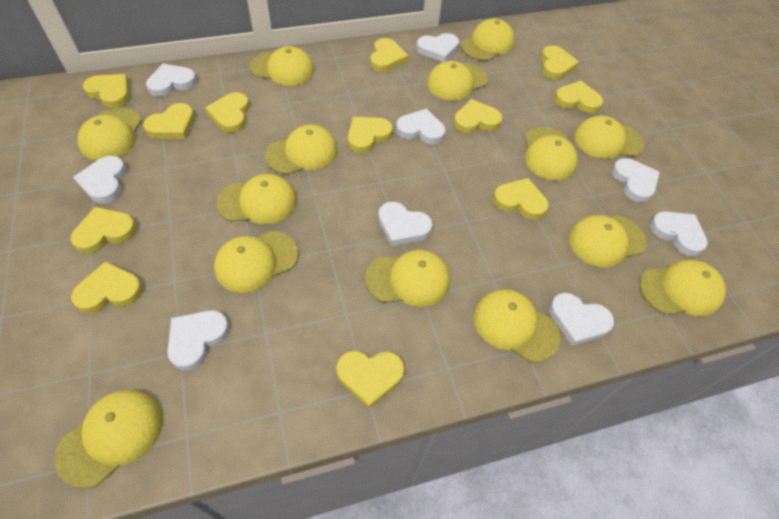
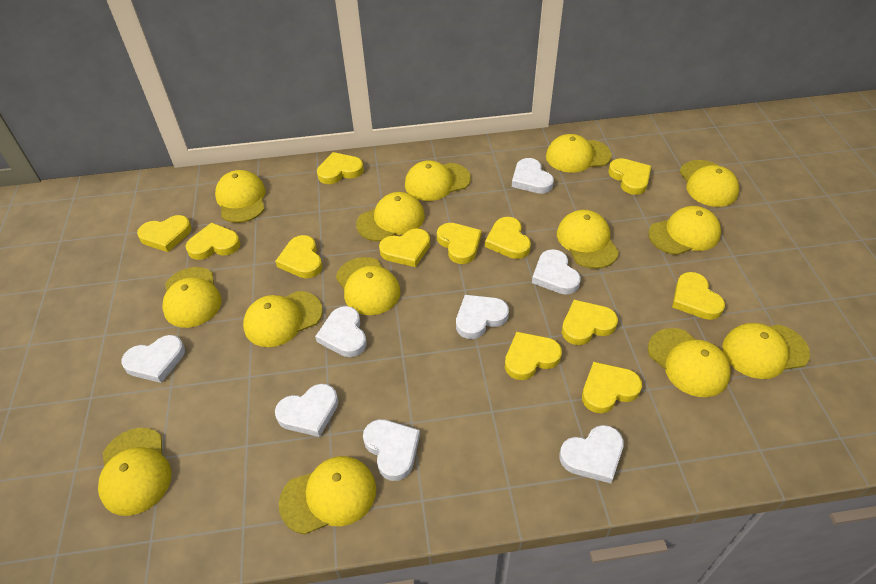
white heart: 9 -> 8

